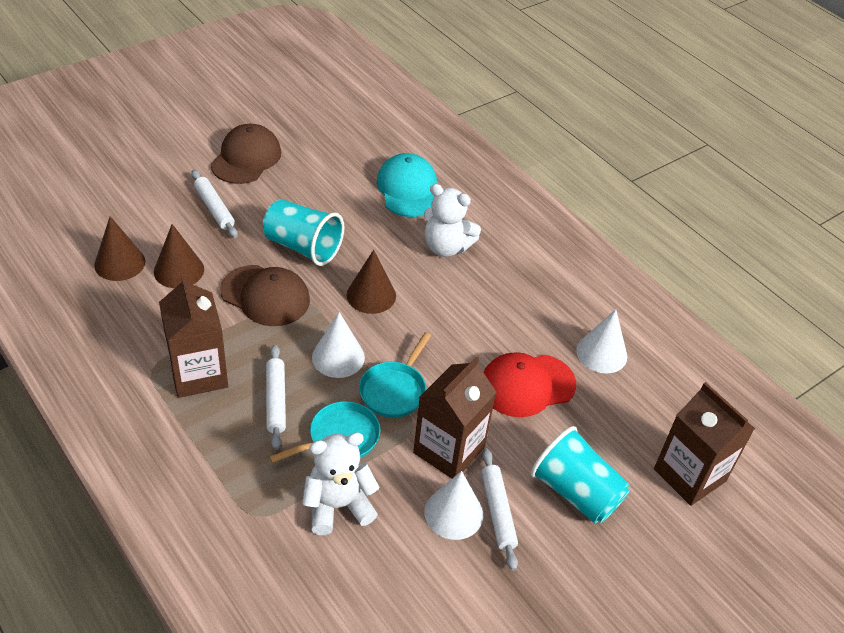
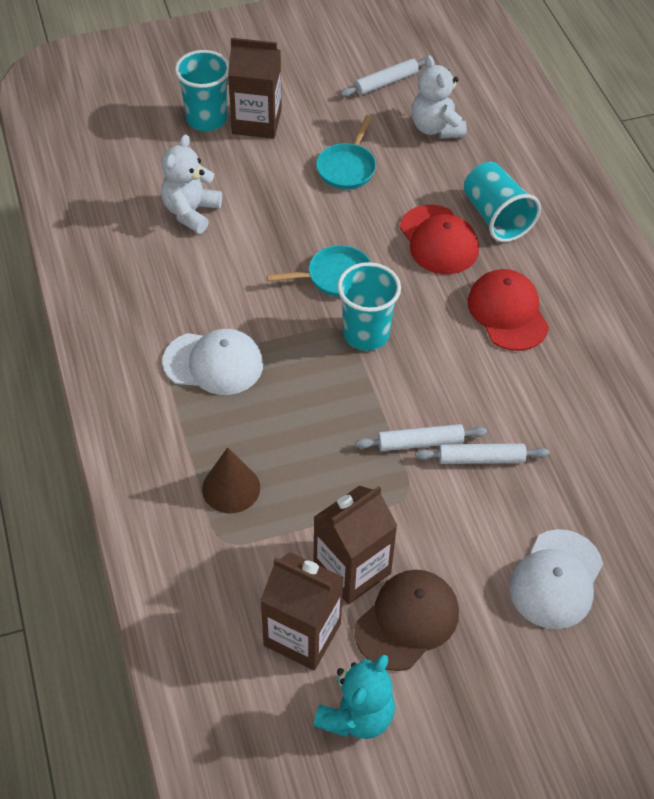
brown cap: 2 -> 1
brown cone: 3 -> 1
red cap: 1 -> 2
turquoise cap: 1 -> 0
turquoise cup: 2 -> 3
turquoise teddy bear: 0 -> 1
white cap: 0 -> 2
white cone: 3 -> 0

